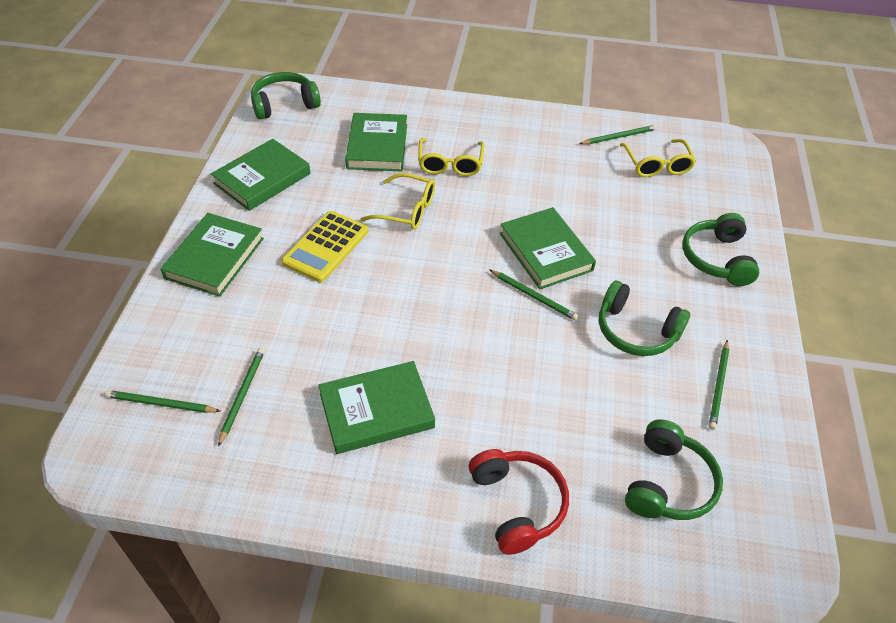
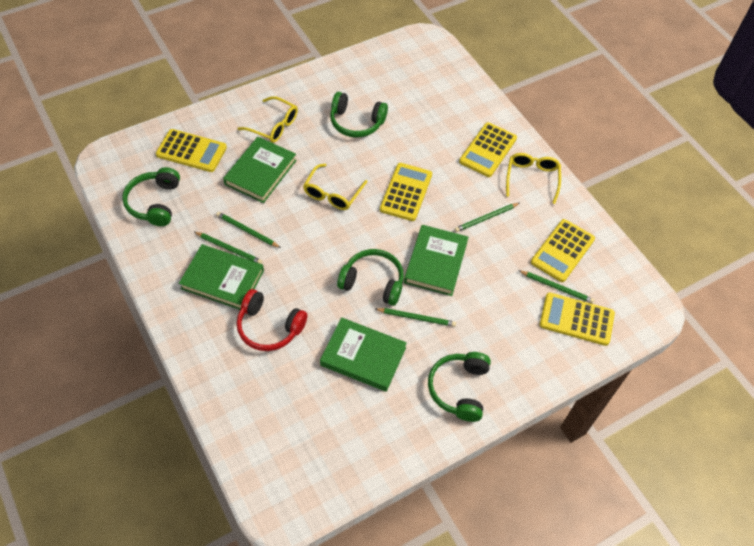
green book: 5 -> 4
yellow calculator: 1 -> 5

